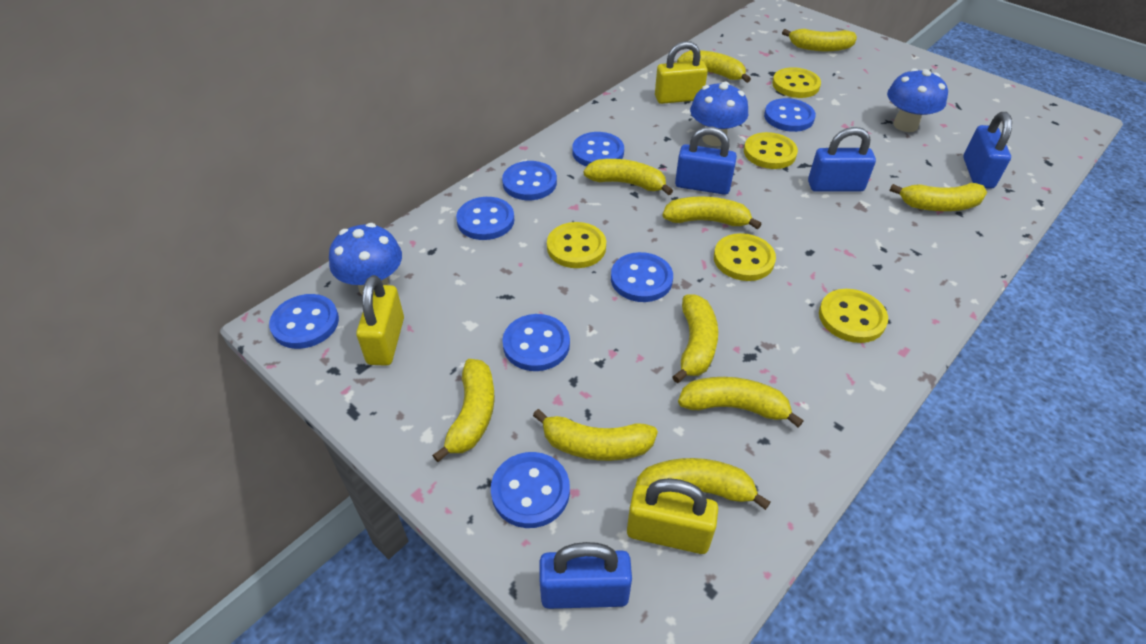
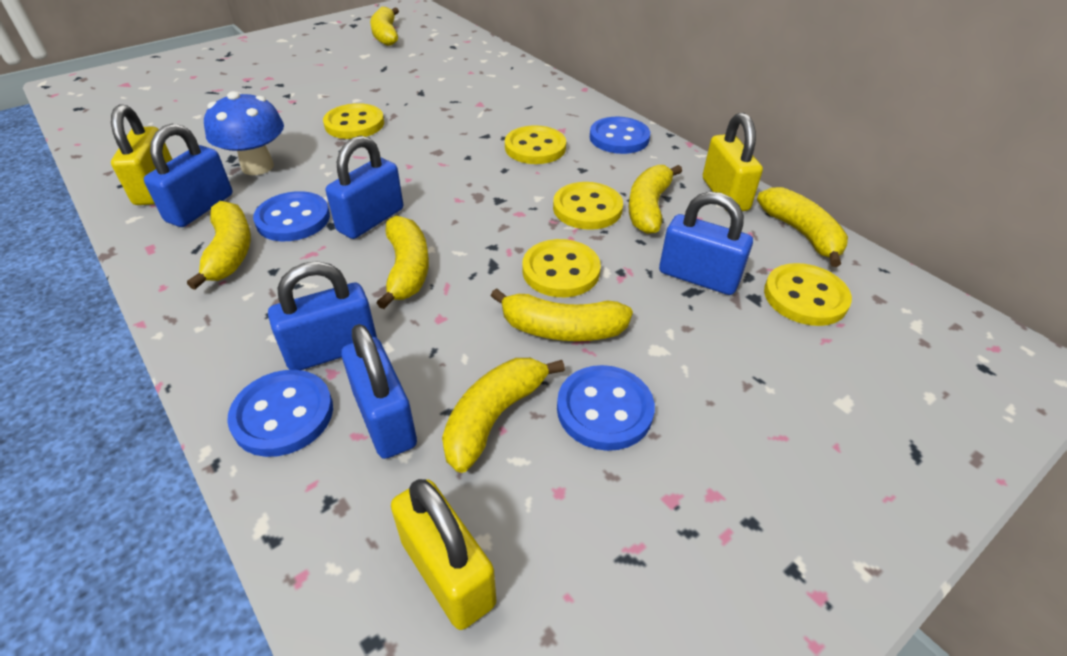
blue button: 8 -> 4
blue mushroom: 3 -> 1
blue padlock: 4 -> 5
yellow banana: 10 -> 7

